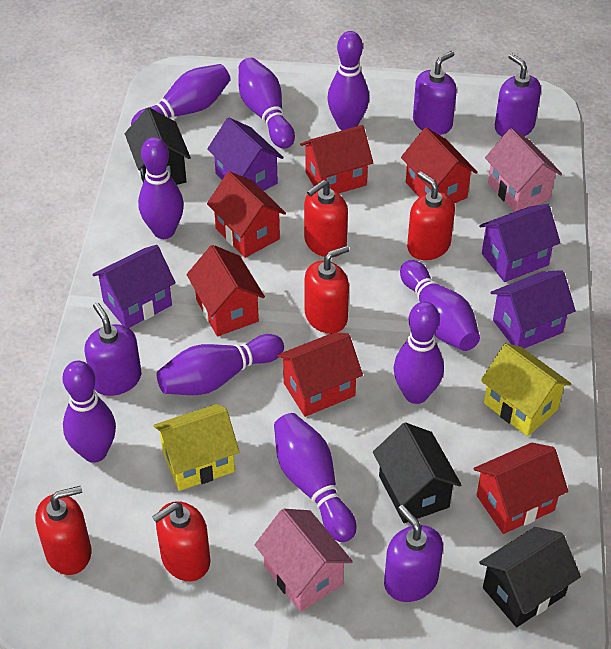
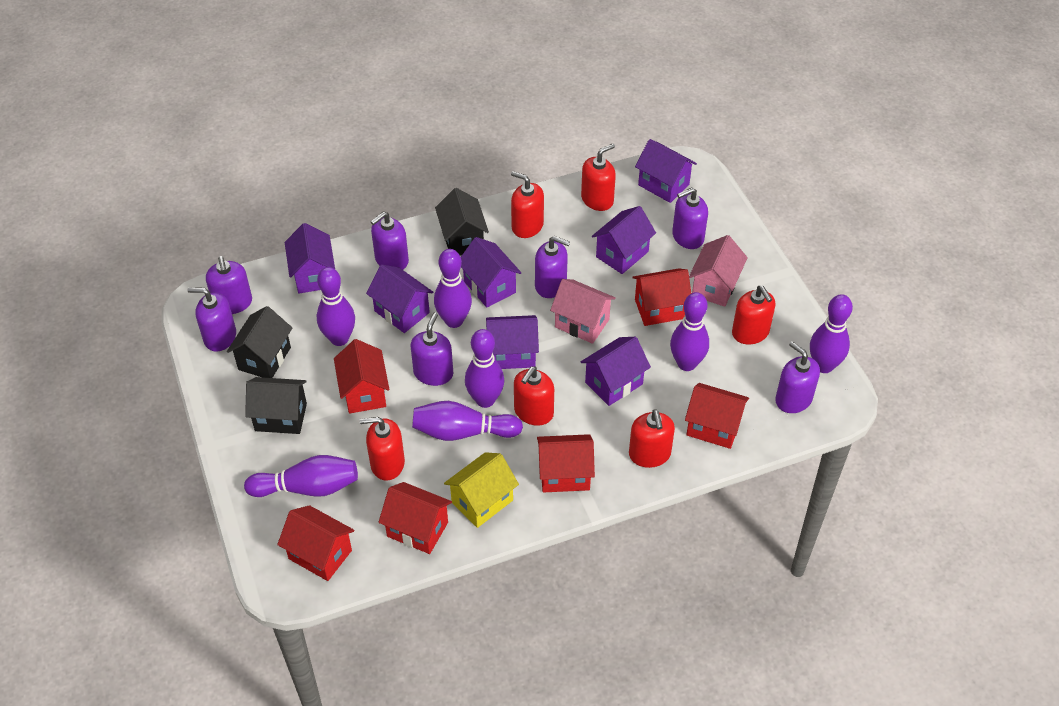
purple bowling pin: 9 -> 7
purple house: 4 -> 7
purple soap dispenser: 4 -> 7
red soap dispenser: 5 -> 6
yellow house: 2 -> 1

